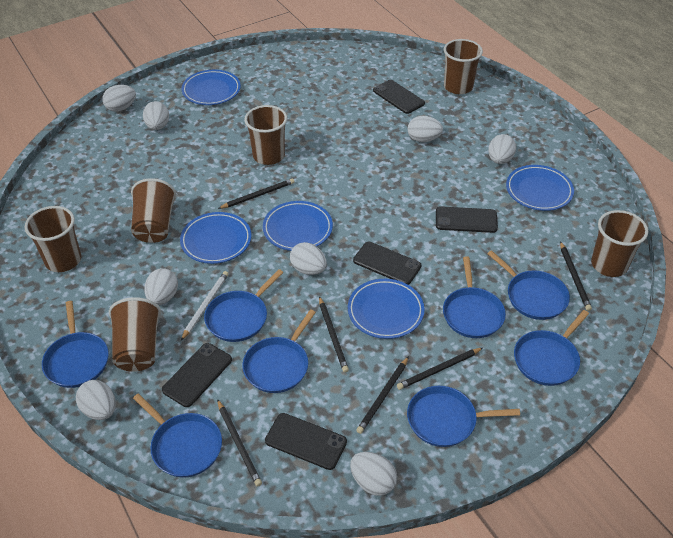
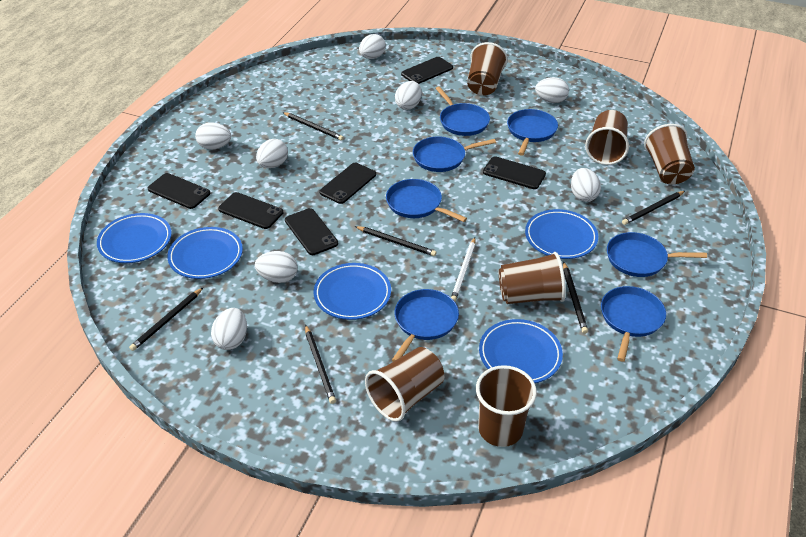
black phone: 5 -> 6
blue pan: 8 -> 7

